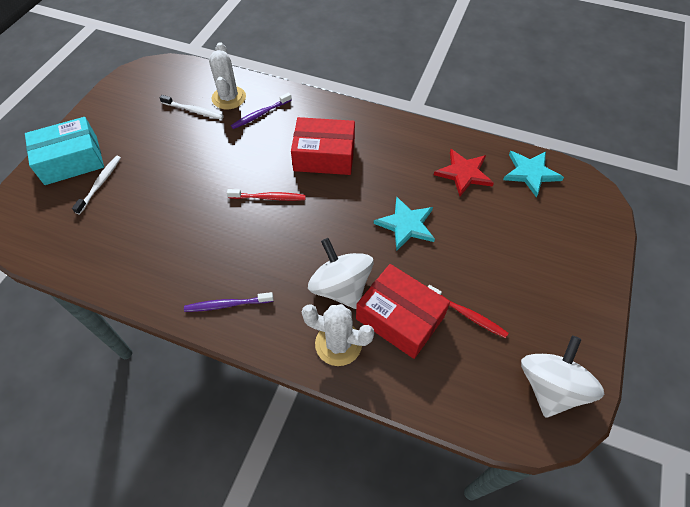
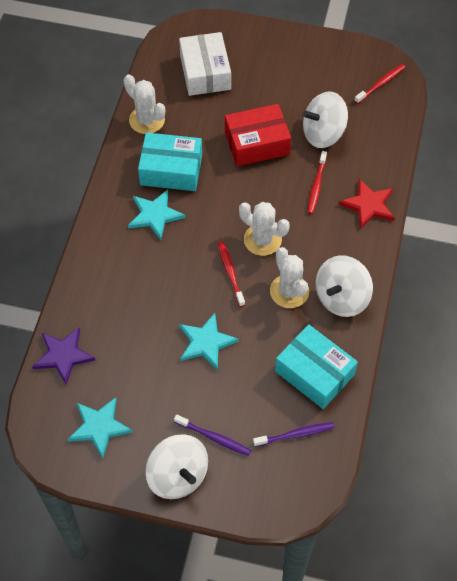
purple star: 0 -> 1
red box: 2 -> 1
red toothbrush: 2 -> 3
turquoise box: 1 -> 2
turquoise star: 2 -> 3
white box: 0 -> 1
white cactus: 2 -> 3
white spinning top: 2 -> 3
white toothbrush: 2 -> 0

